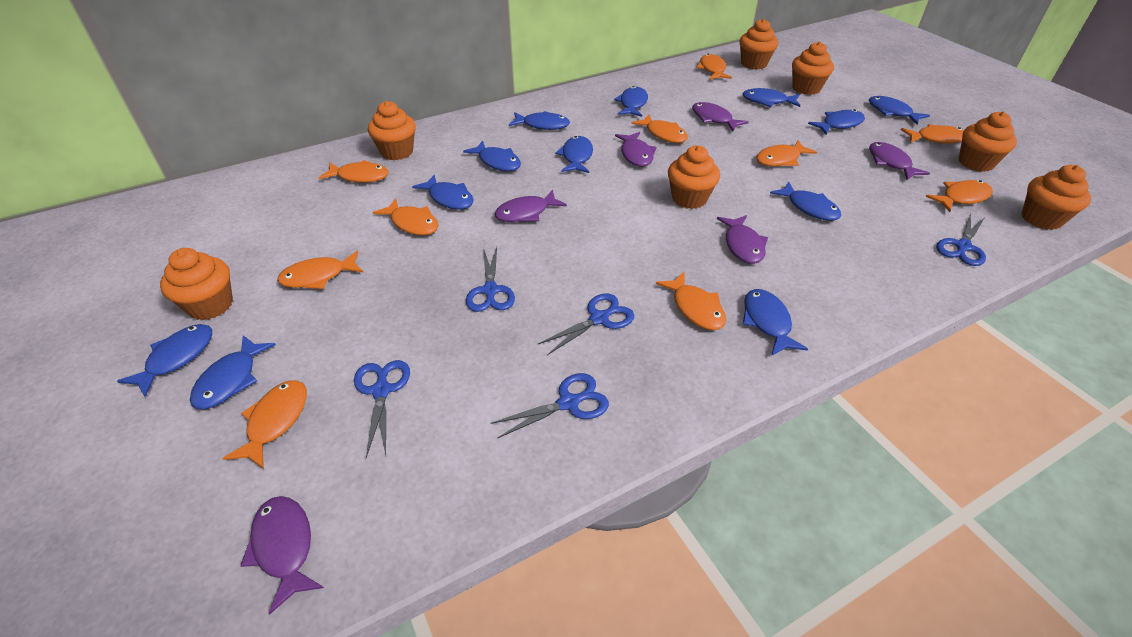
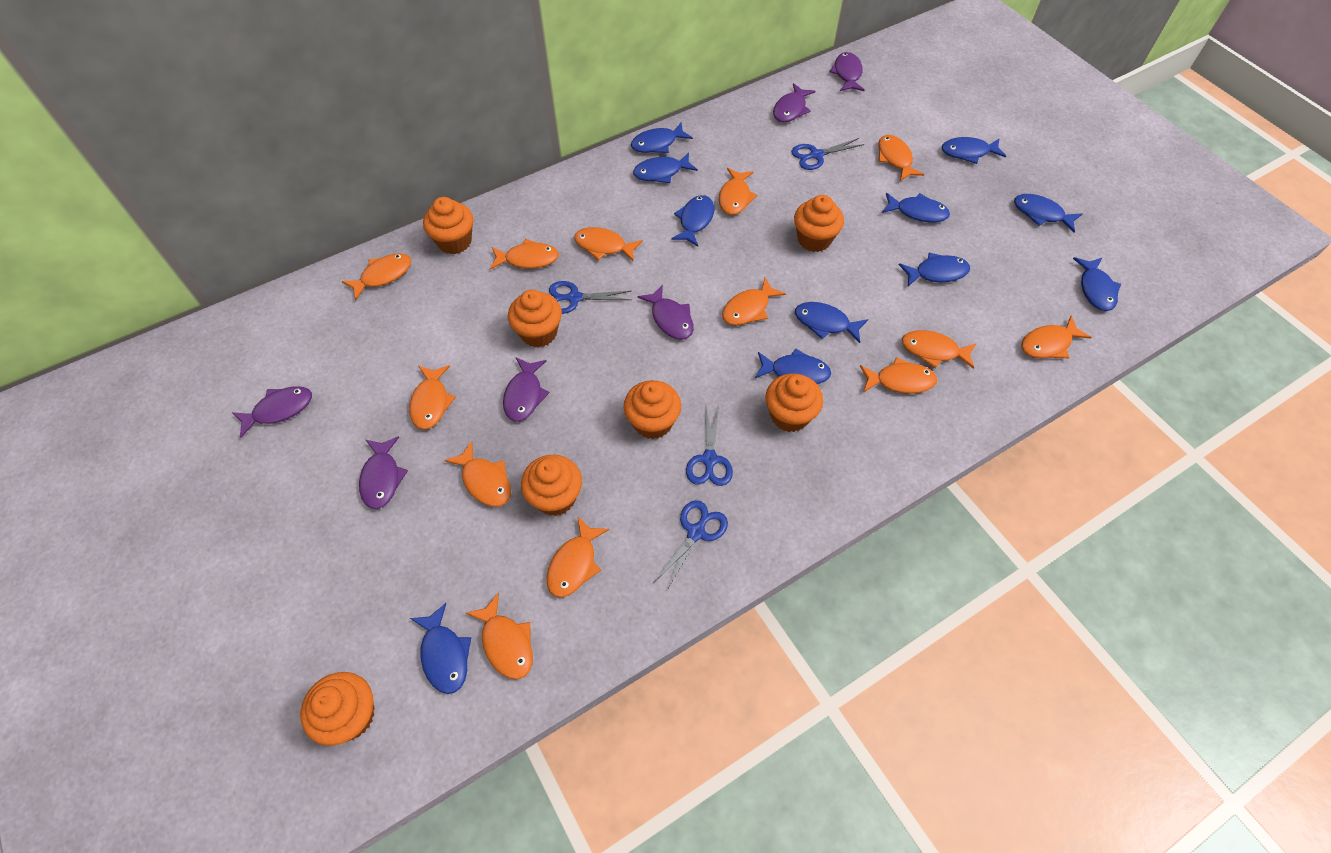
blue fish: 12 -> 11
blue scissors: 5 -> 4
orange fish: 10 -> 13

